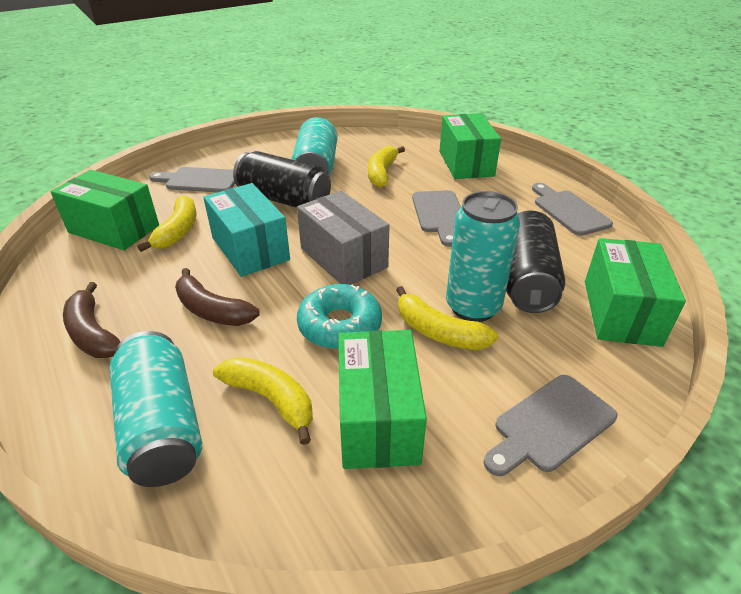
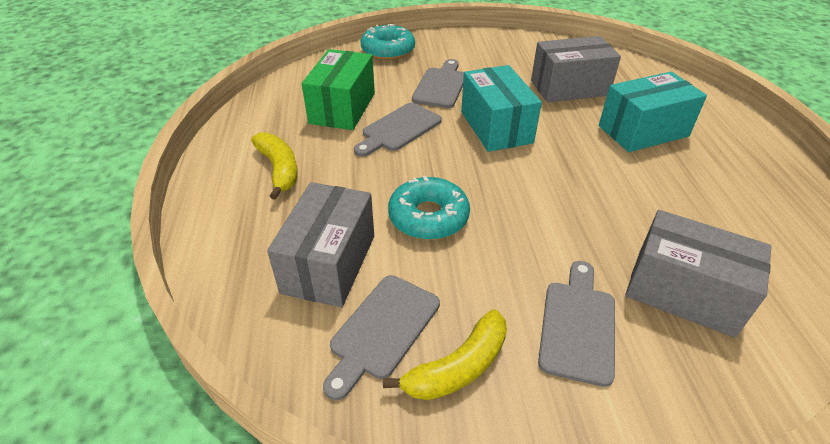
black can: 2 -> 0
brown banana: 2 -> 0
green box: 4 -> 1
grey box: 1 -> 3
turquoise box: 1 -> 2
turquoise can: 3 -> 0
turquoise donut: 1 -> 2
yellow banana: 4 -> 2

